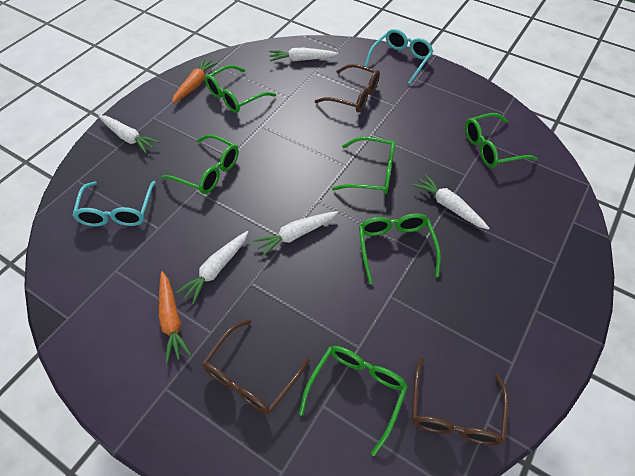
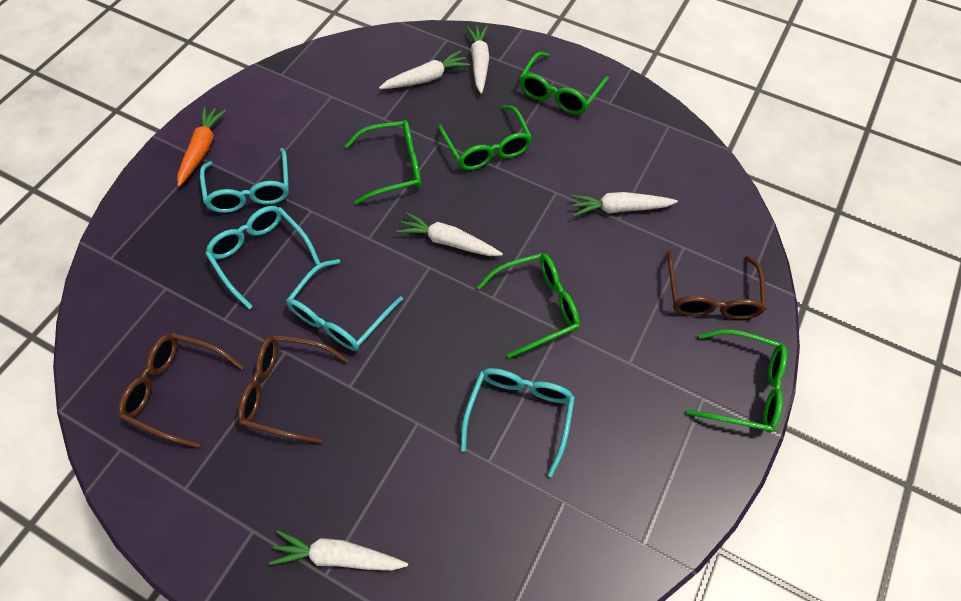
green glasses: 6 -> 5
orange carrot: 2 -> 1
turquoise glasses: 2 -> 4

